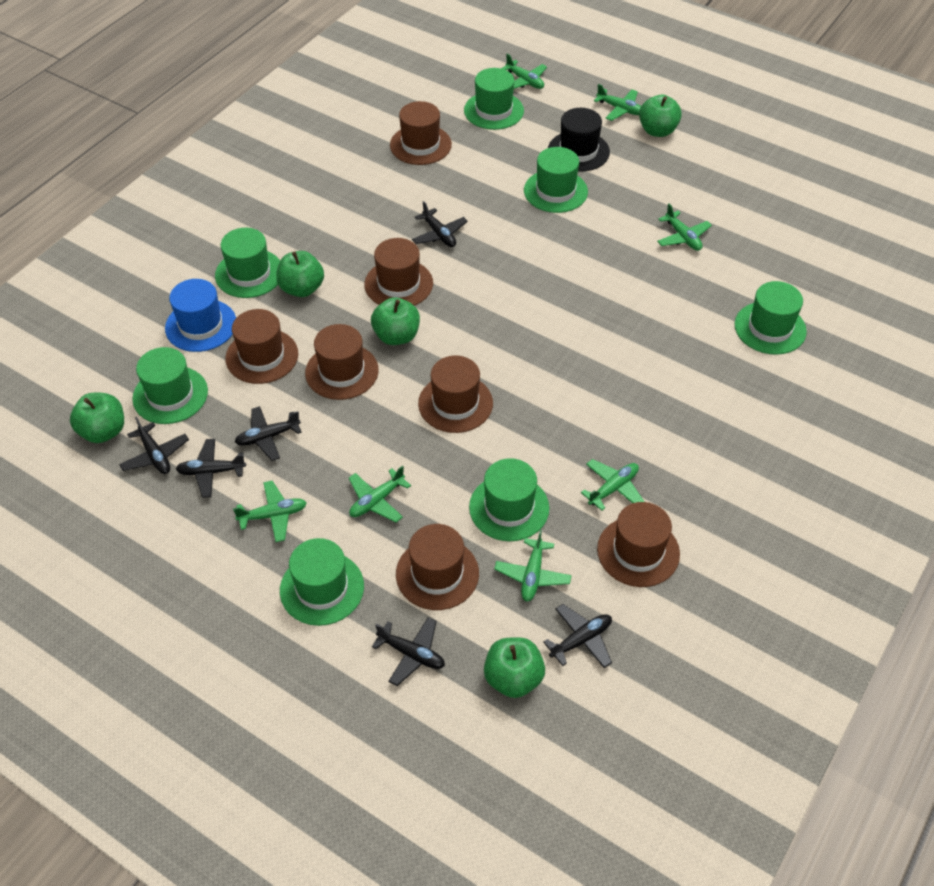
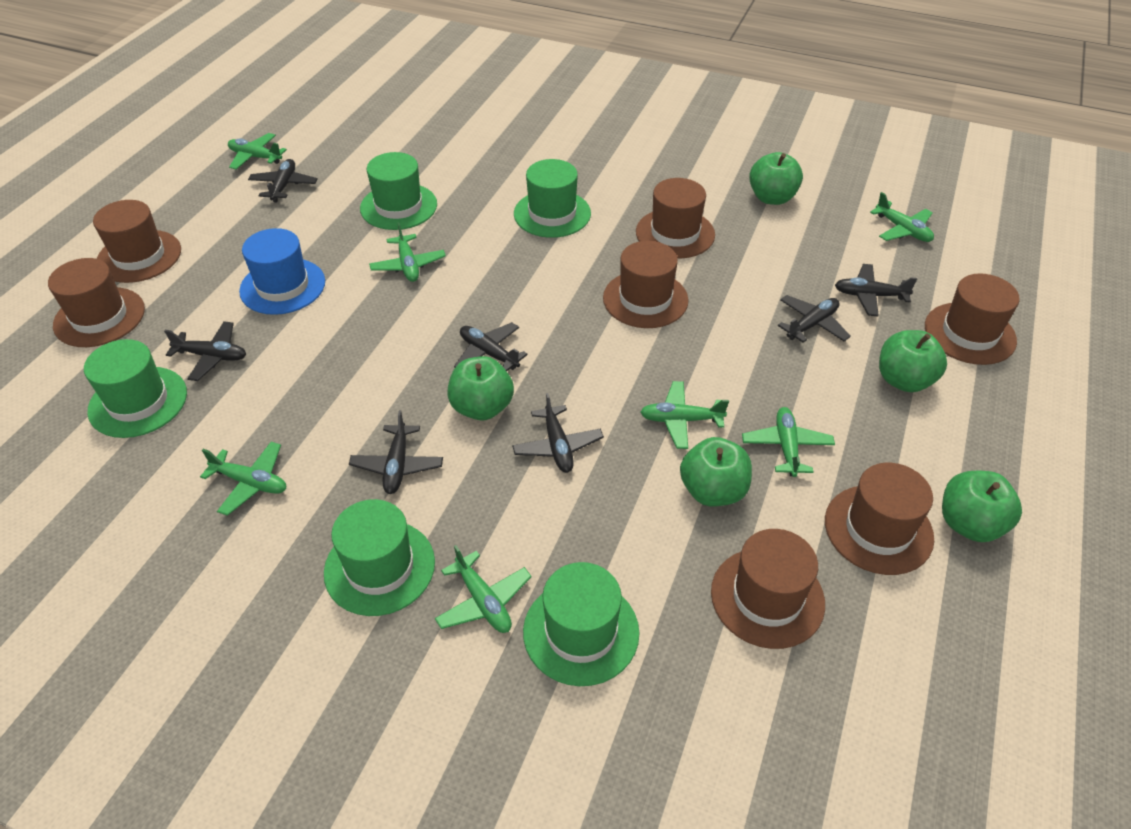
black hat: 1 -> 0
black plane: 6 -> 7
green hat: 7 -> 5

